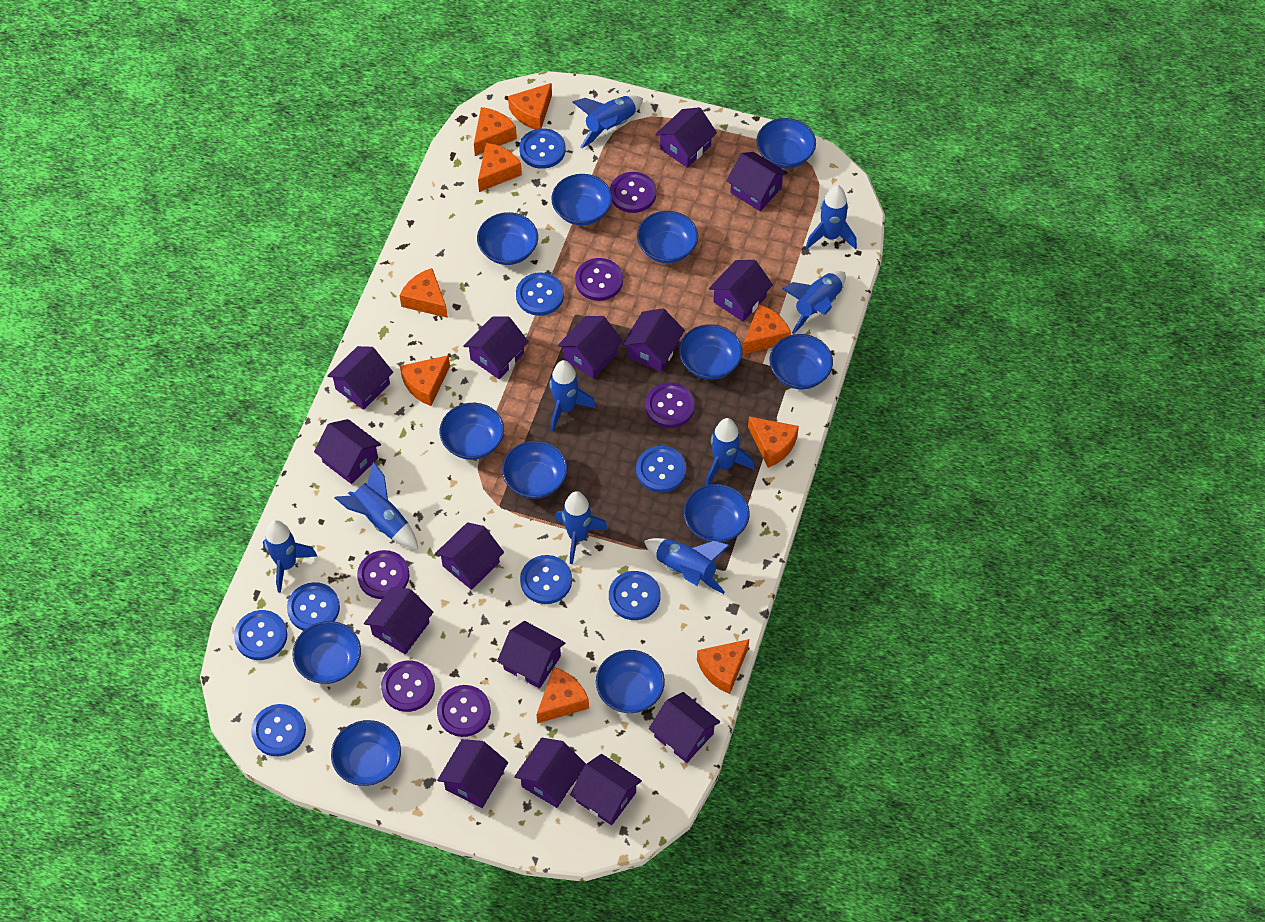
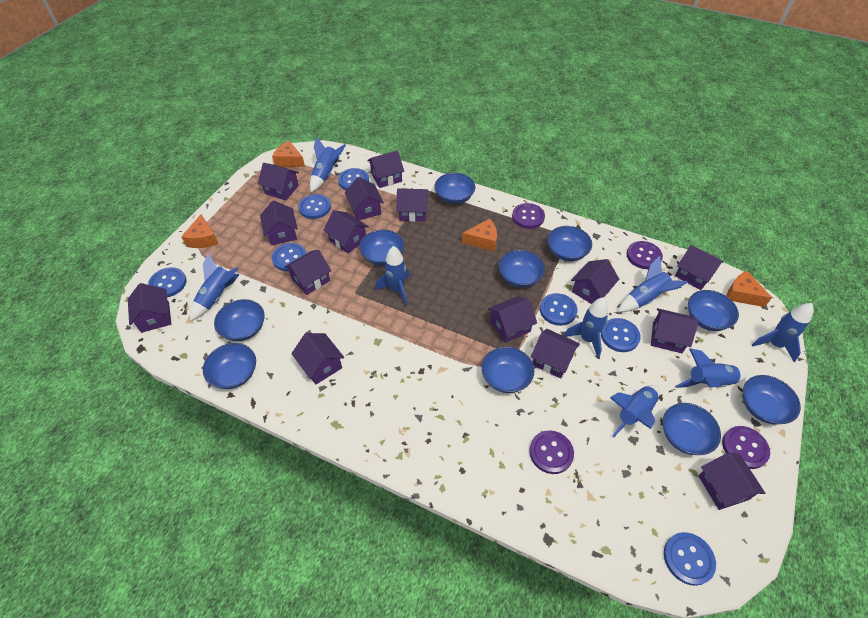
blue bowl: 12 -> 10
blue button: 8 -> 7
blue rocket: 9 -> 8
orange cheese: 9 -> 4
purple button: 6 -> 4

